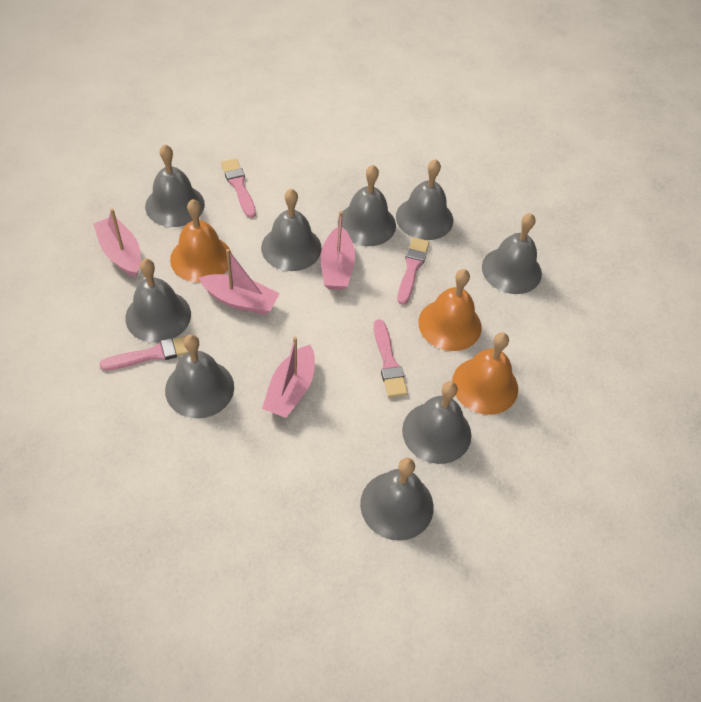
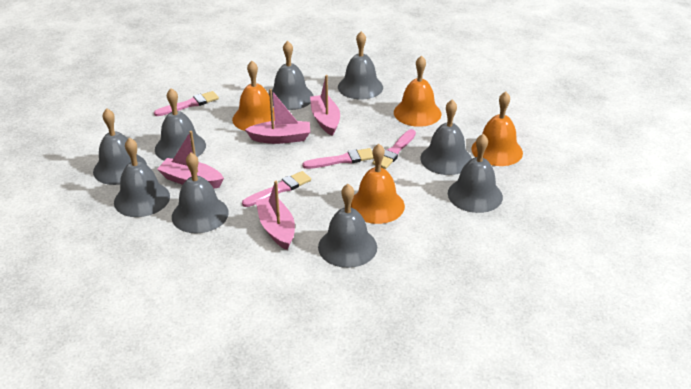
orange bell: 3 -> 4

